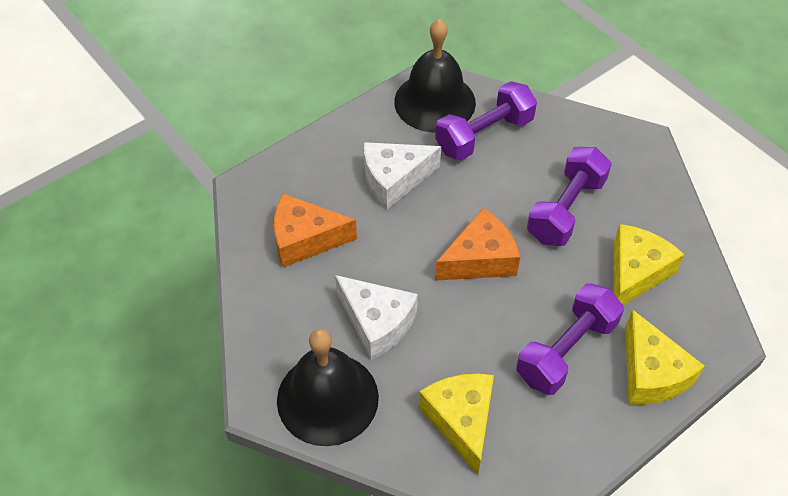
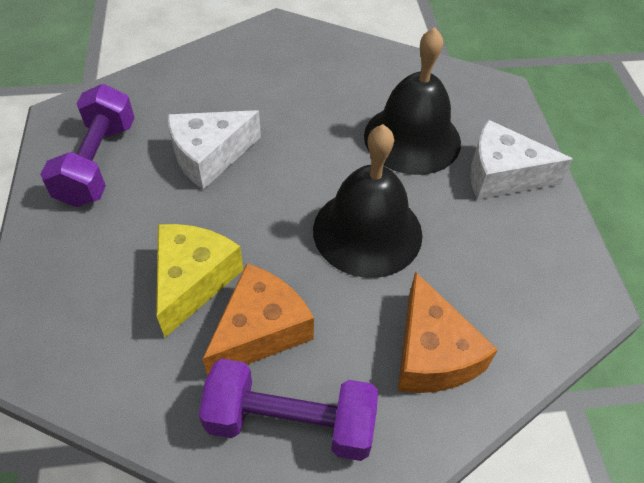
purple dumbbell: 3 -> 2
yellow cheese: 3 -> 1

